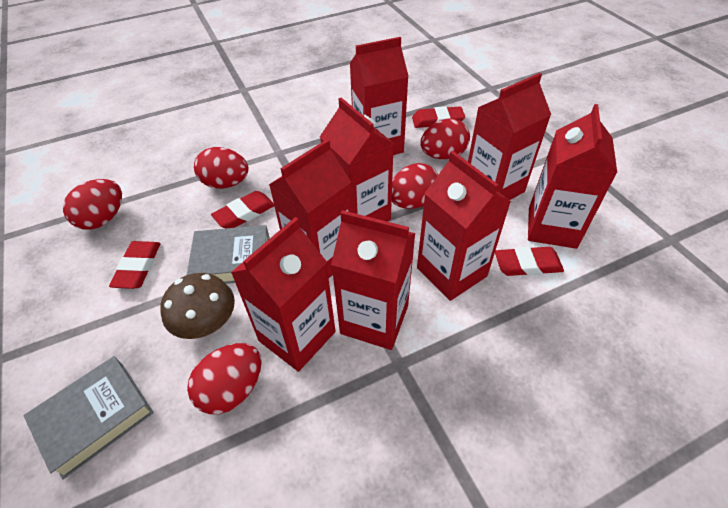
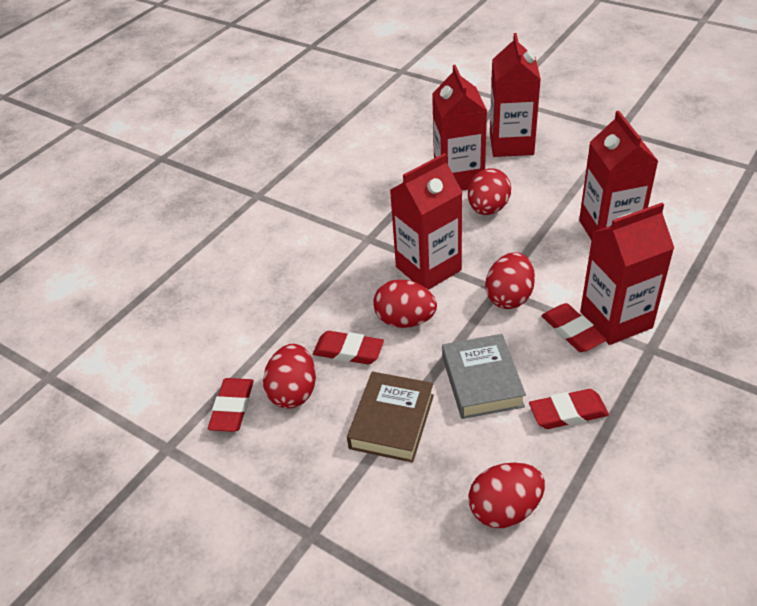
brown book: 0 -> 1
brown mushroom: 1 -> 0
grey book: 2 -> 1
red carton: 8 -> 5

